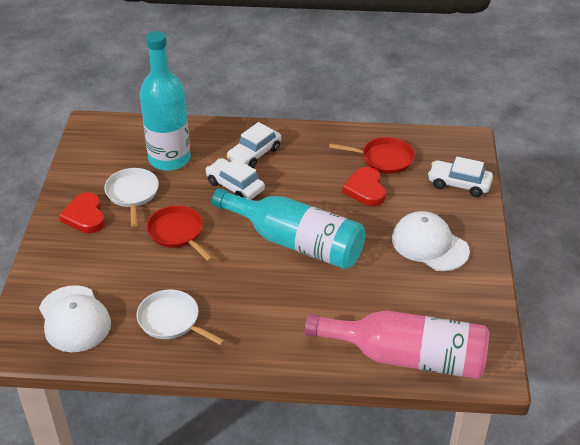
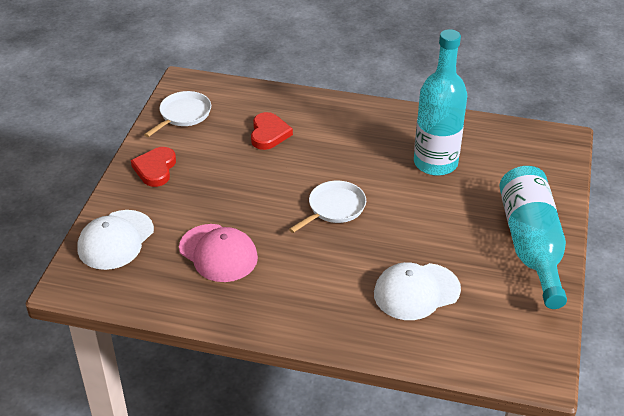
pink bottle: 1 -> 0
pink cap: 0 -> 1
red pan: 2 -> 0
white car: 3 -> 0

